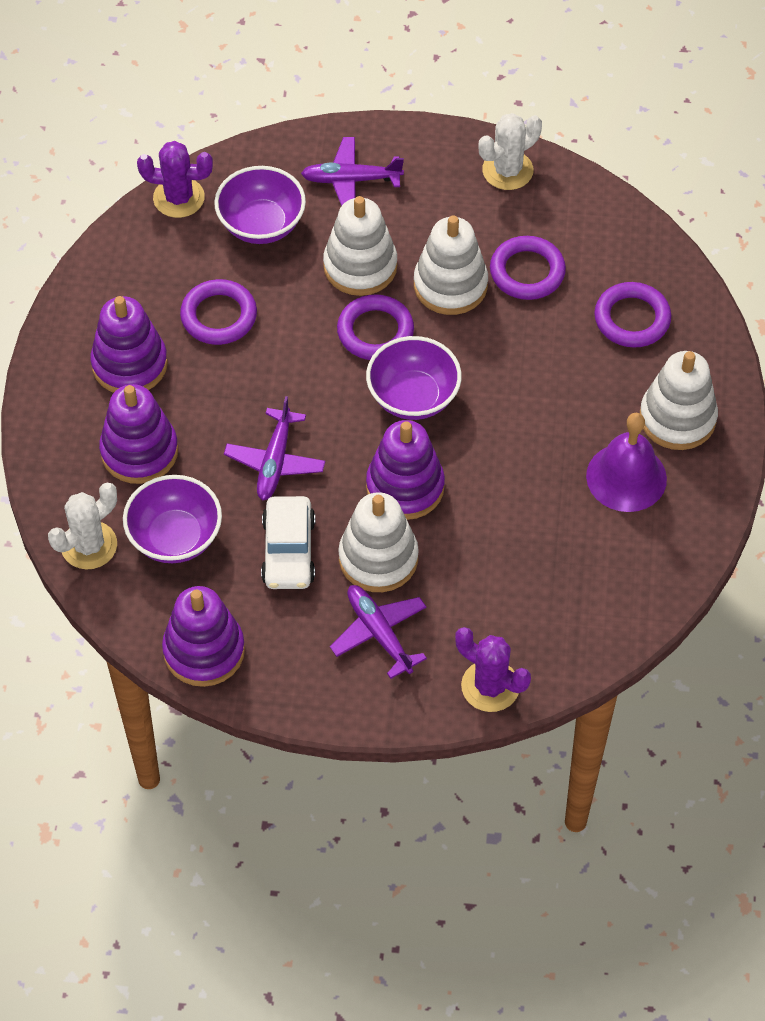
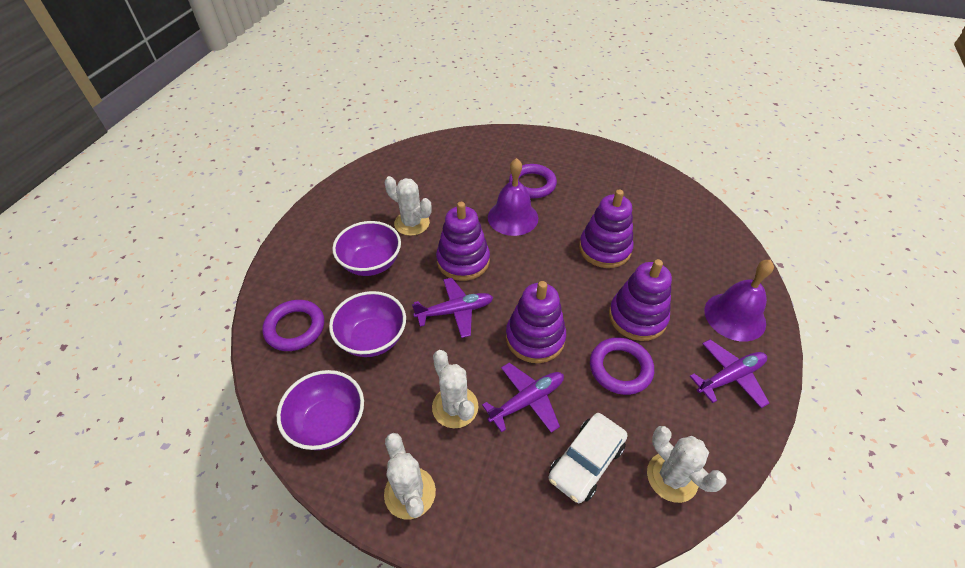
purple bell: 1 -> 2
purple cactus: 2 -> 0
purple ring: 4 -> 3
white cactus: 2 -> 4
white stacking toy: 4 -> 0

